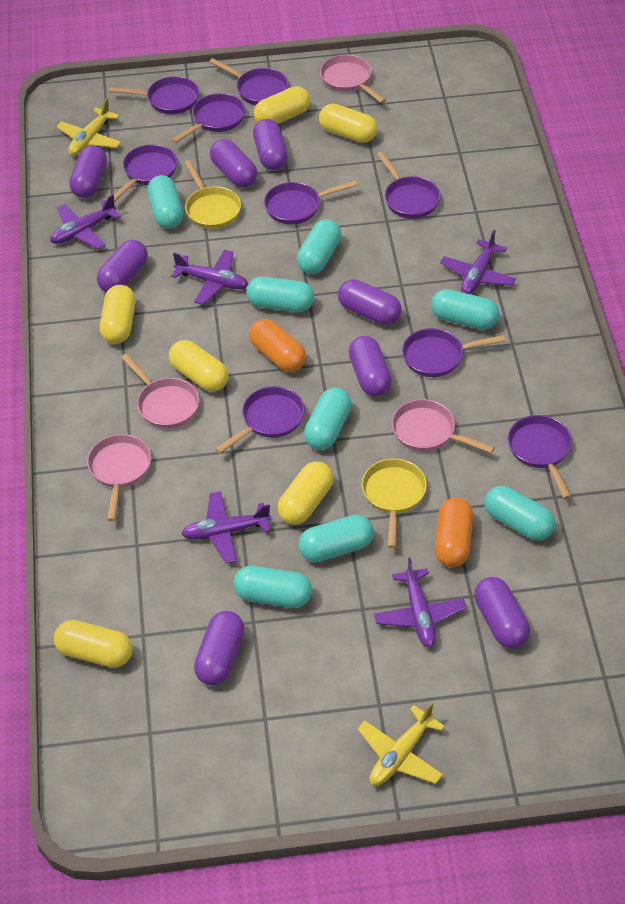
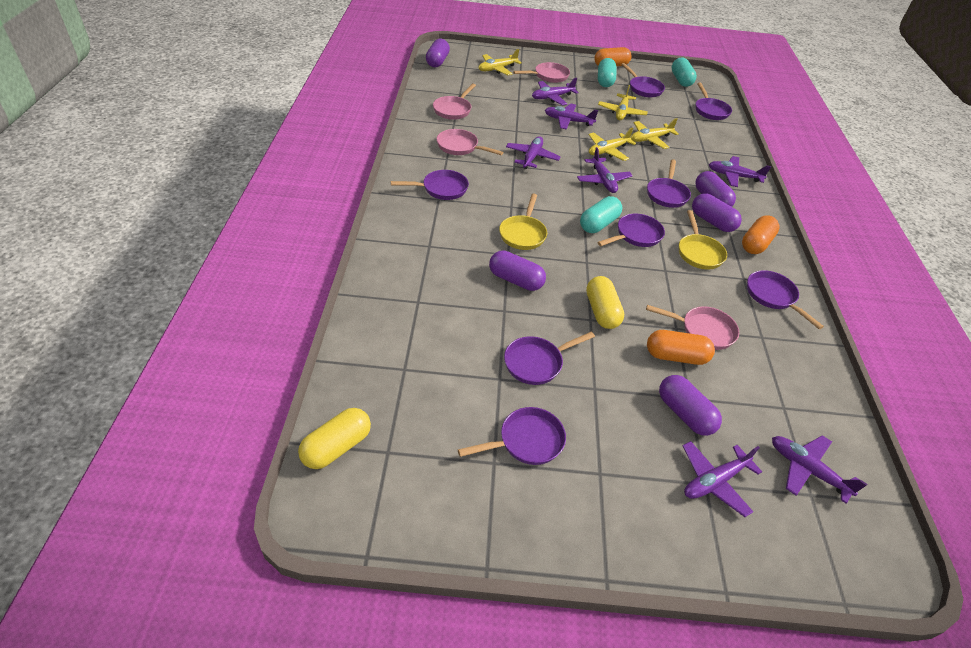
orange capsule: 2 -> 3
purple capsule: 8 -> 5
purple pan: 9 -> 8
purple plane: 5 -> 7
turquoise capsule: 8 -> 3
yellow capsule: 6 -> 2
yellow plane: 2 -> 4

